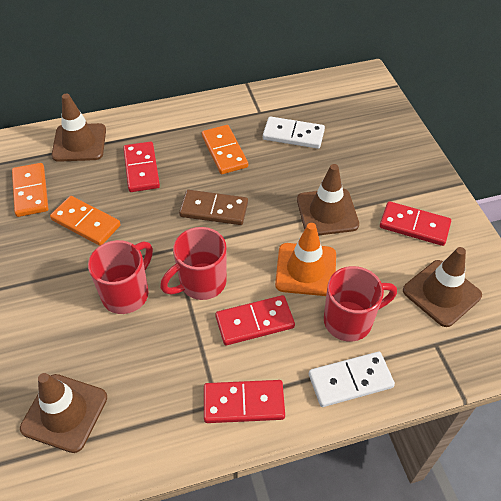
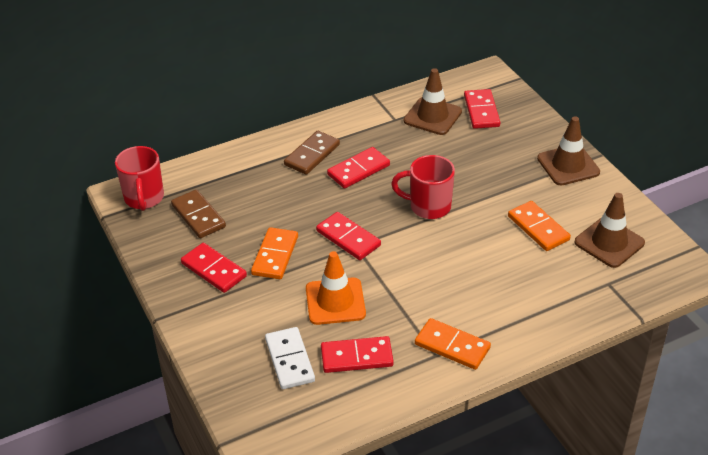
brown domino: 1 -> 2
brown traffic cone: 4 -> 3
red domino: 4 -> 5
red mug: 3 -> 2
white domino: 2 -> 1

